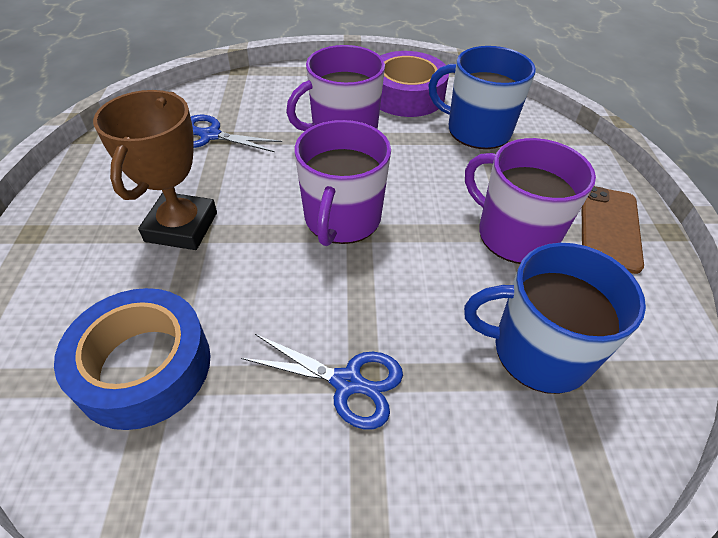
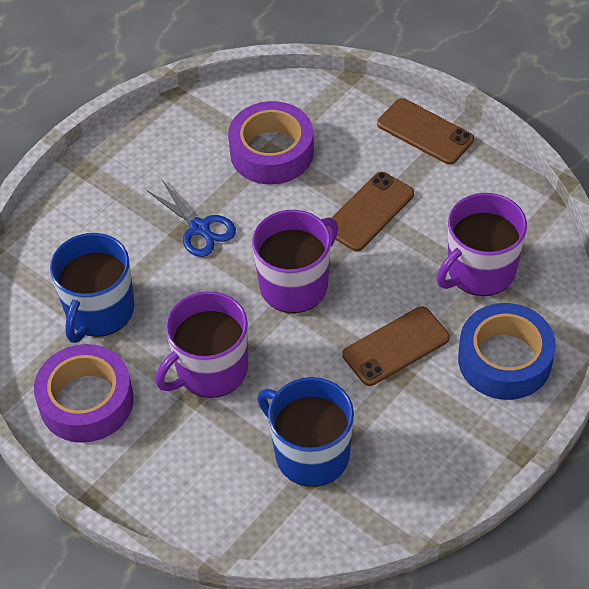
blue scissors: 2 -> 1
brown phone: 1 -> 3
brown trophy: 1 -> 0
purple tape: 1 -> 2

